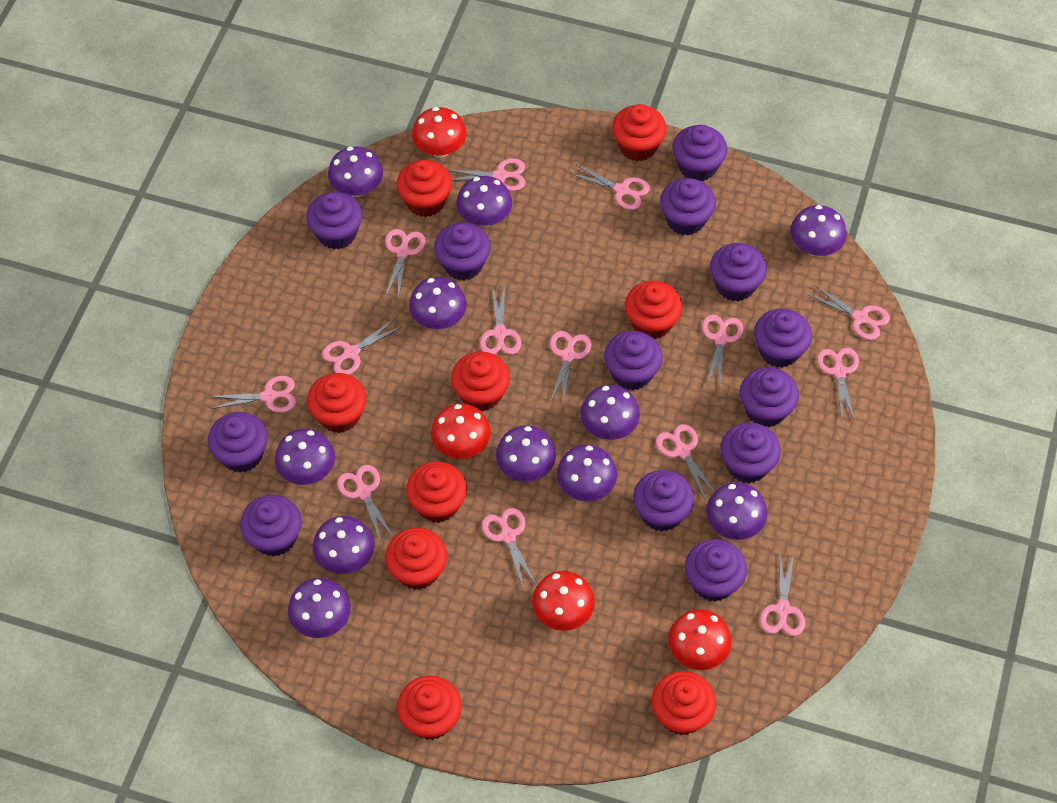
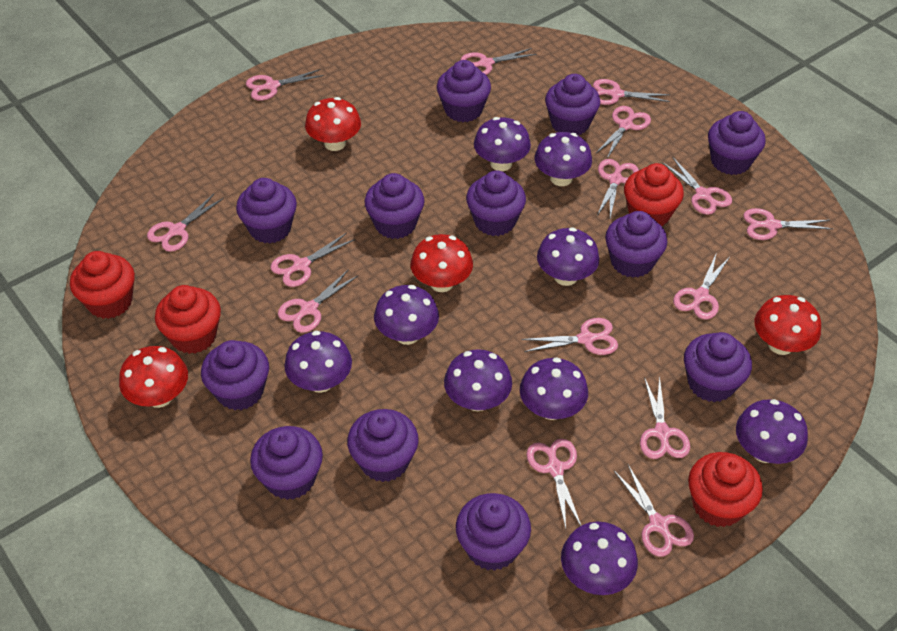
pink scissors: 14 -> 15
purple cupcake: 13 -> 12
purple mushroom: 11 -> 9
red cupcake: 9 -> 4

